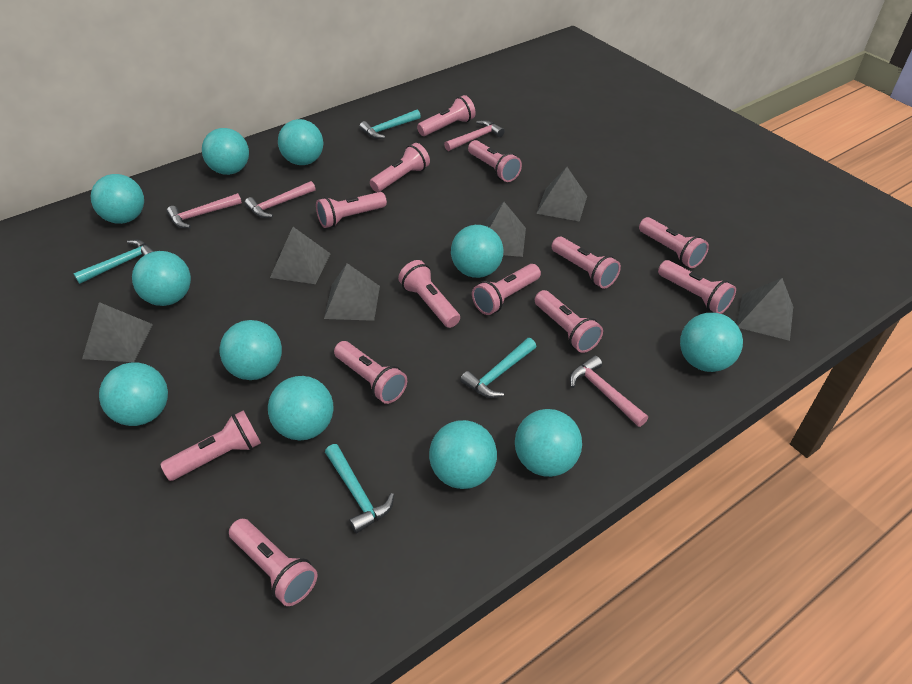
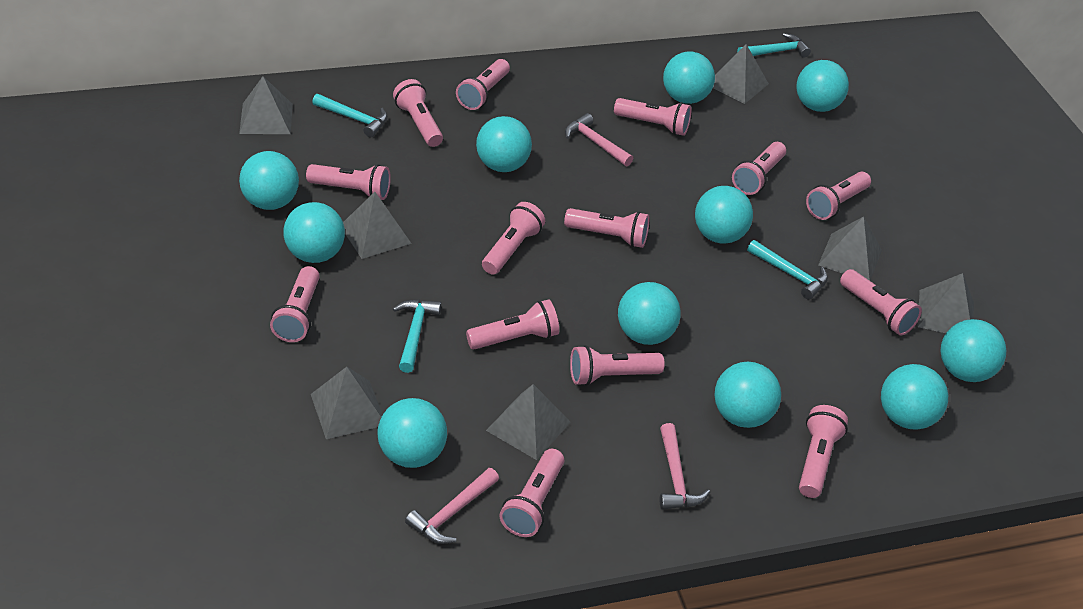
grey pyramid: 6 -> 7
pink flashlight: 13 -> 14
pink hammer: 4 -> 3

